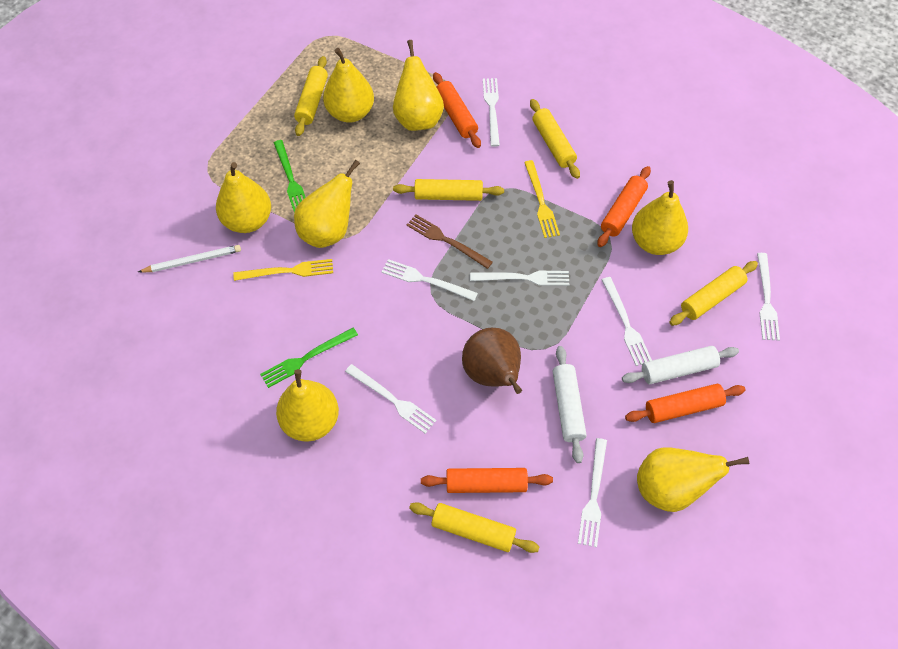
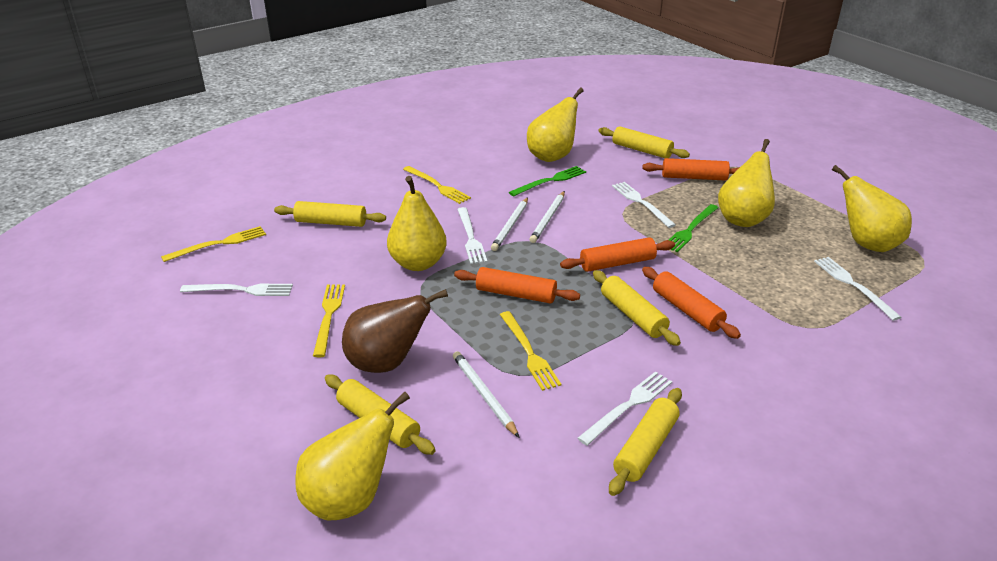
brown fork: 1 -> 0
white fork: 7 -> 5
white pencil: 1 -> 3
white rolling pin: 2 -> 0
yellow fork: 2 -> 4
yellow pear: 7 -> 5

